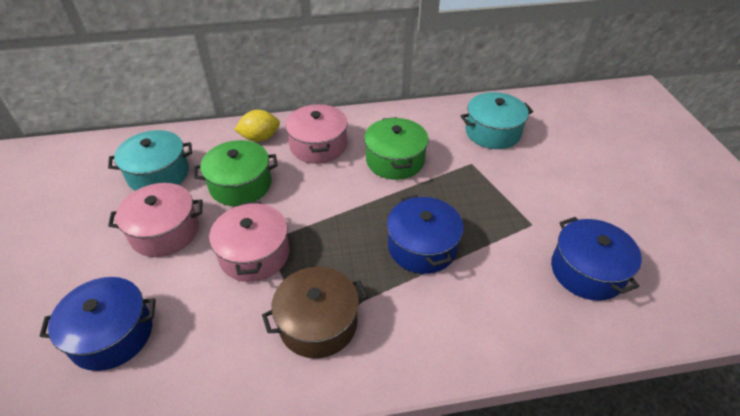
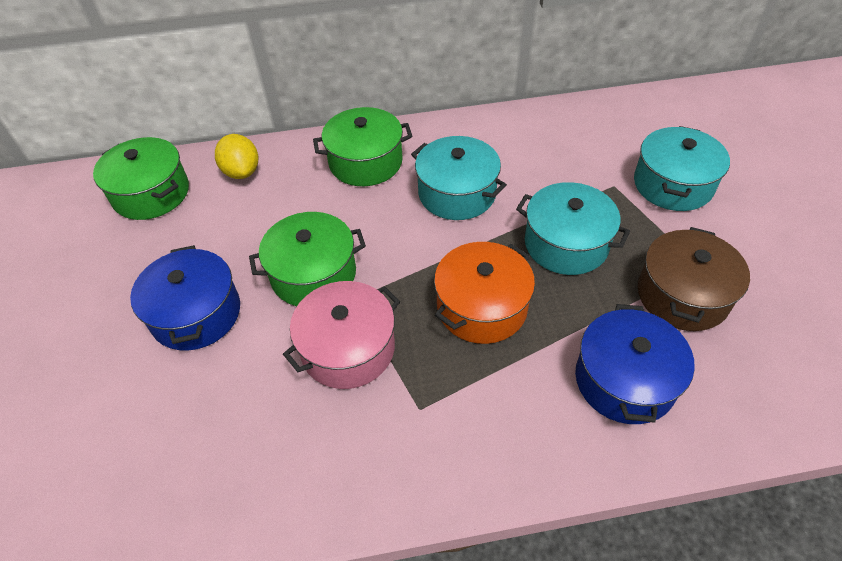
blue pot: 3 -> 2
green pot: 2 -> 3
orange pot: 0 -> 1
pink pot: 3 -> 1
turquoise pot: 2 -> 3

